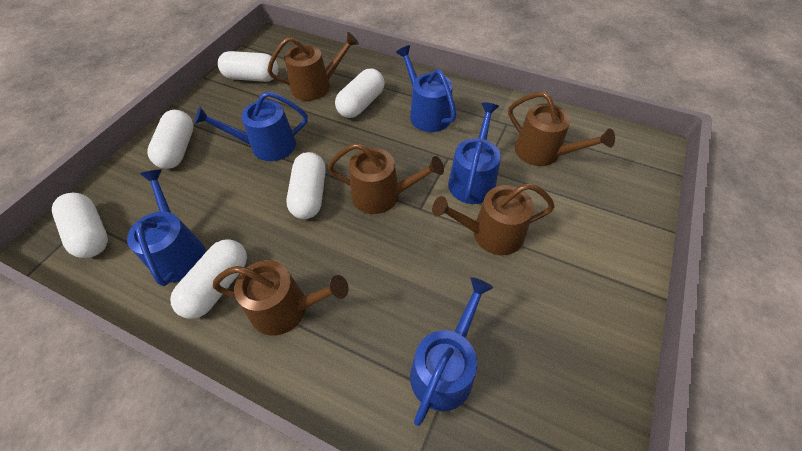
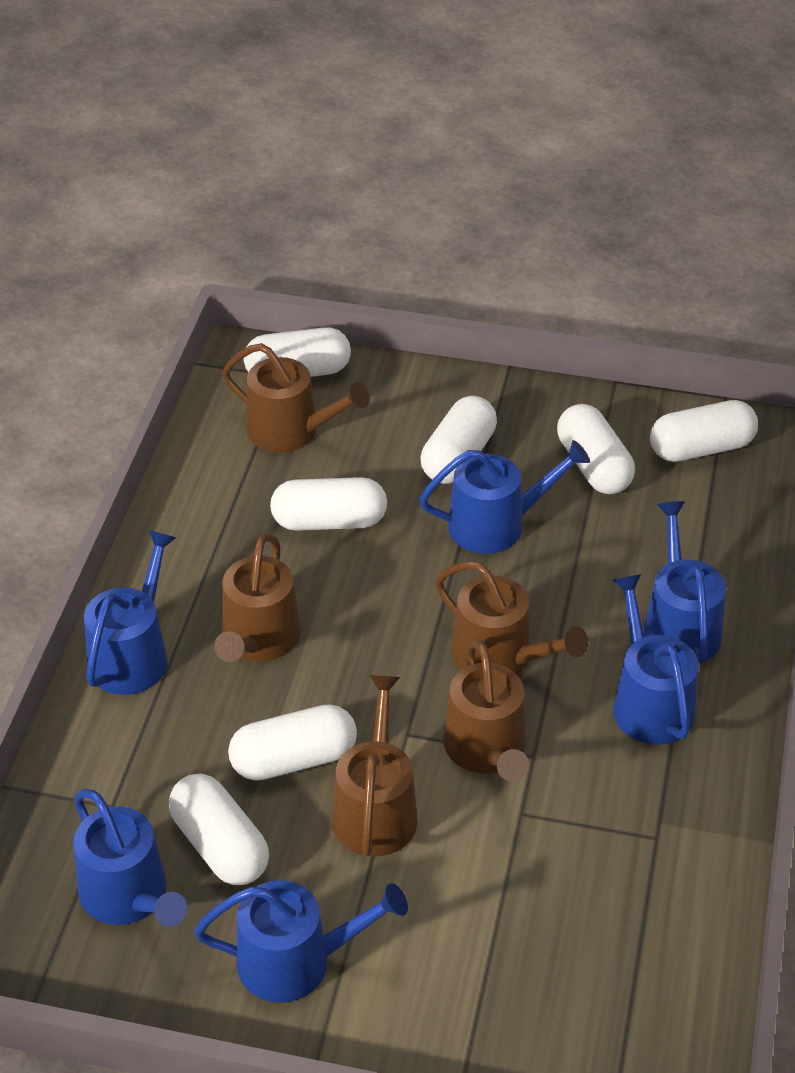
blue watering can: 5 -> 6
white capsule: 6 -> 7

